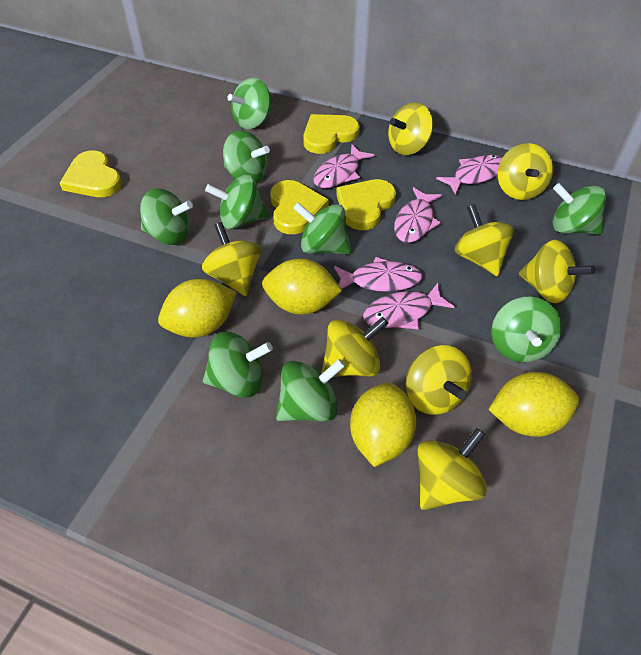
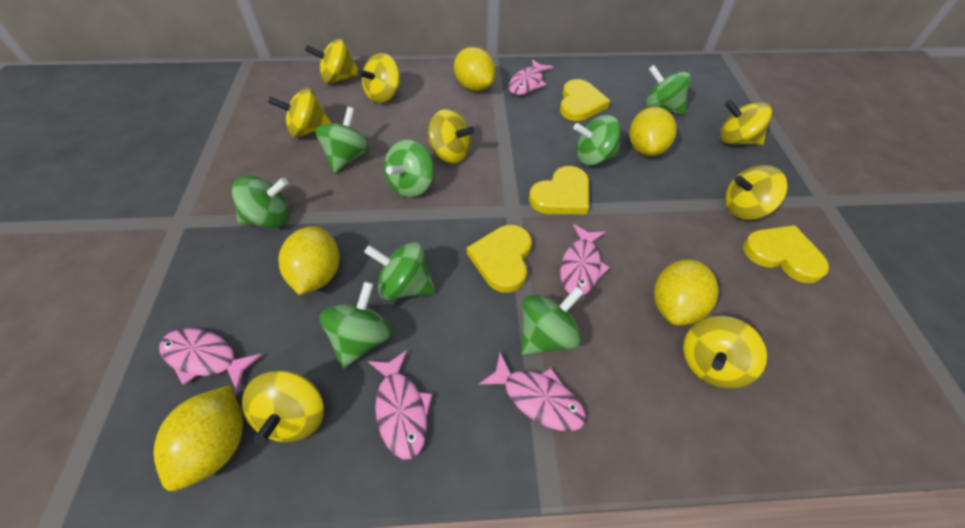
green spinning top: 9 -> 8
yellow lemon: 4 -> 5

